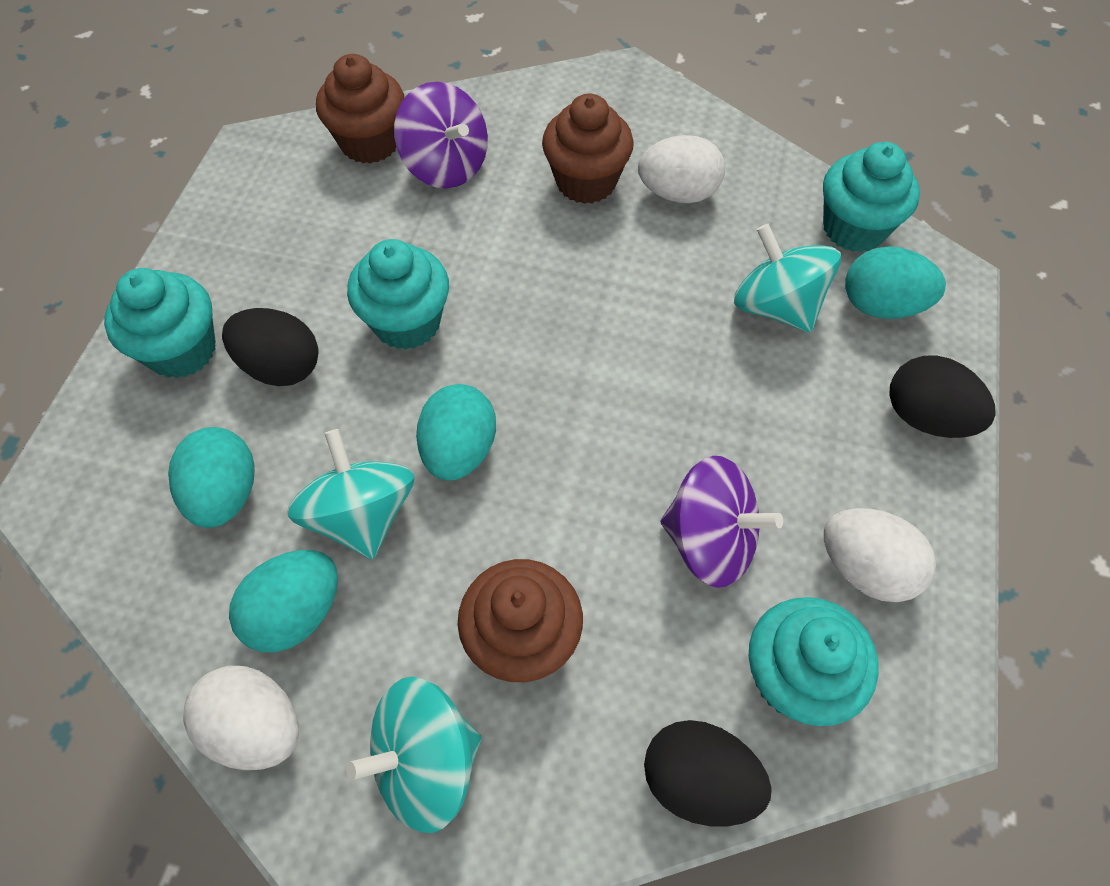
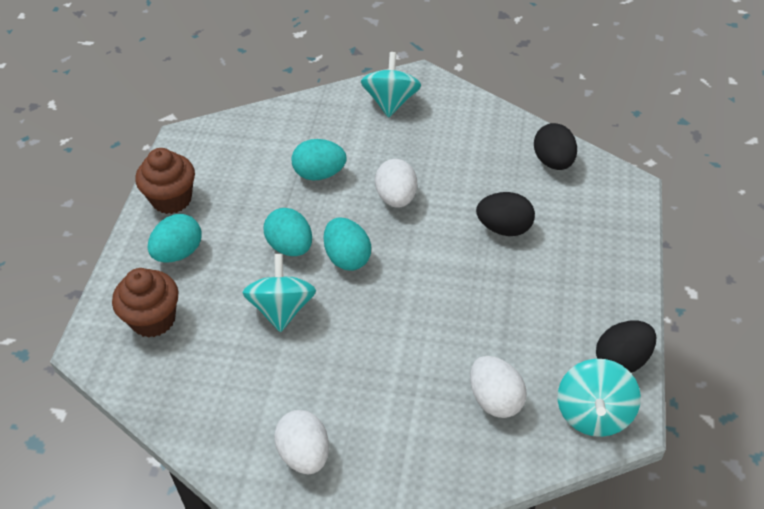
brown cupcake: 3 -> 2
purple spinning top: 2 -> 0
turquoise cupcake: 4 -> 0

